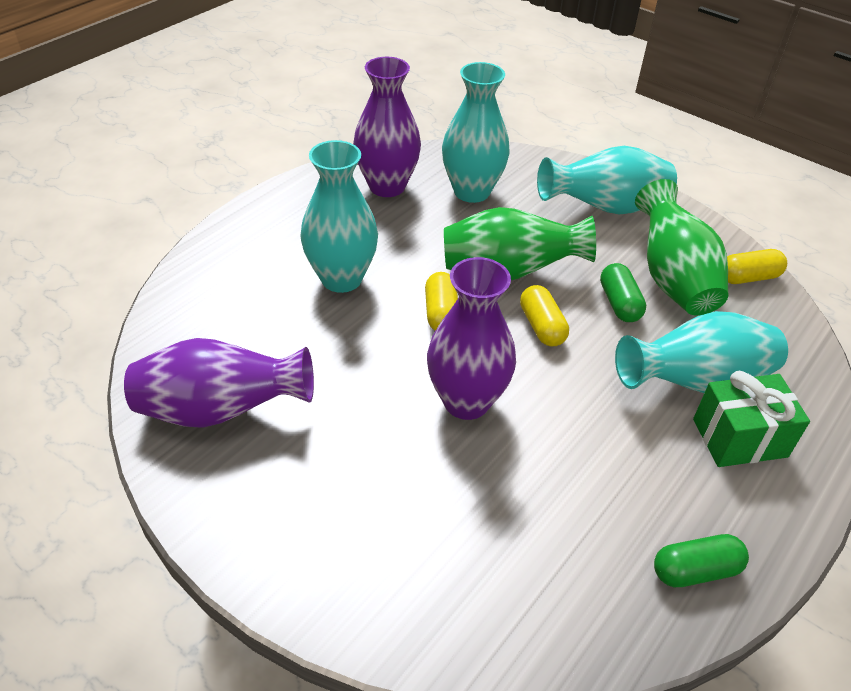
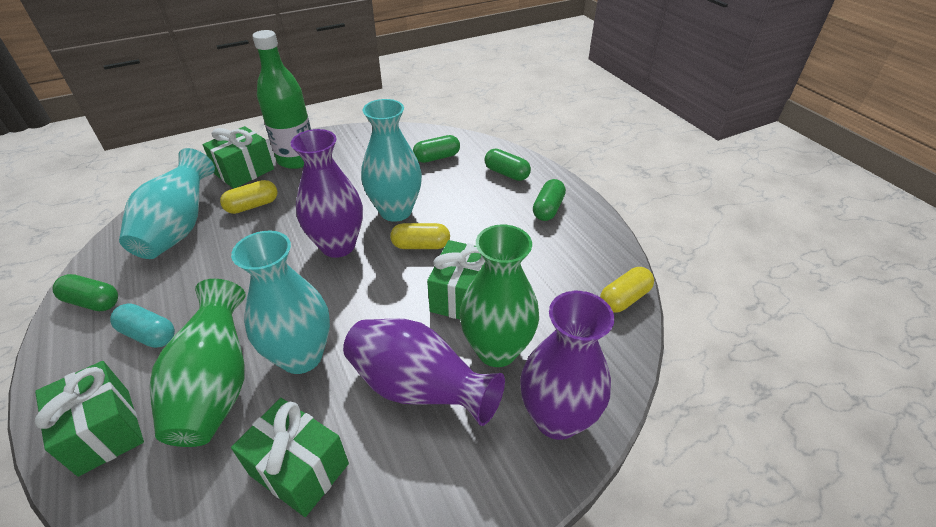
green bottle: 0 -> 1
green capsule: 2 -> 4
green gift: 1 -> 4
turquoise capsule: 0 -> 1
turquoise vase: 4 -> 3

